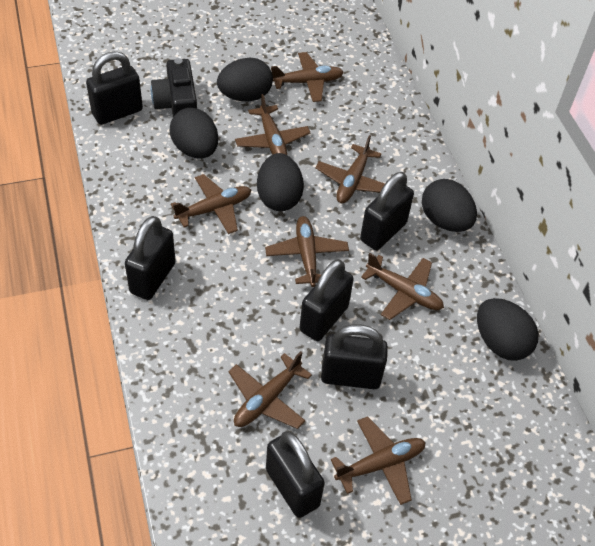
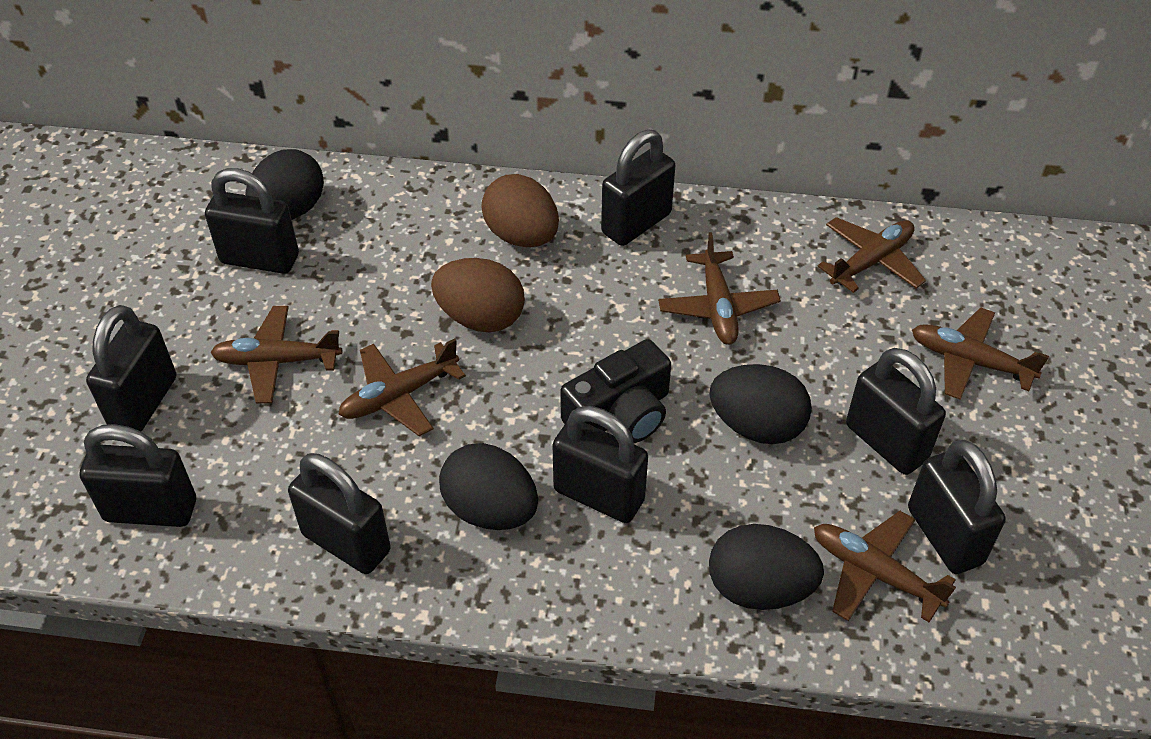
black egg: 5 -> 4
black padlock: 6 -> 8
brown egg: 0 -> 2
brown plane: 8 -> 6

